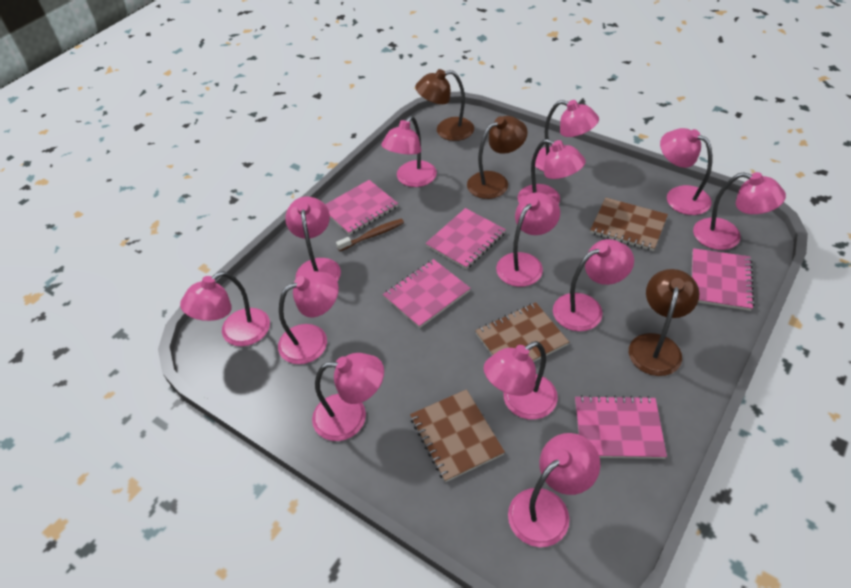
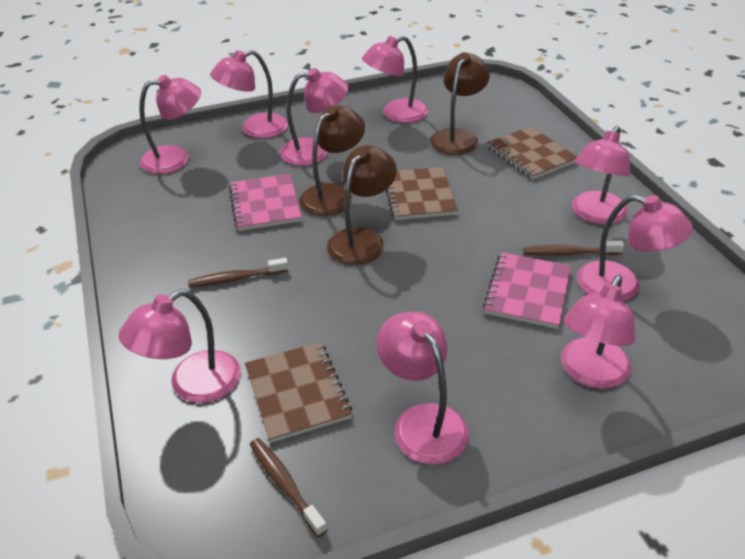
brown toothbrush: 1 -> 3
pink lamp: 13 -> 9
pink notebook: 5 -> 2

